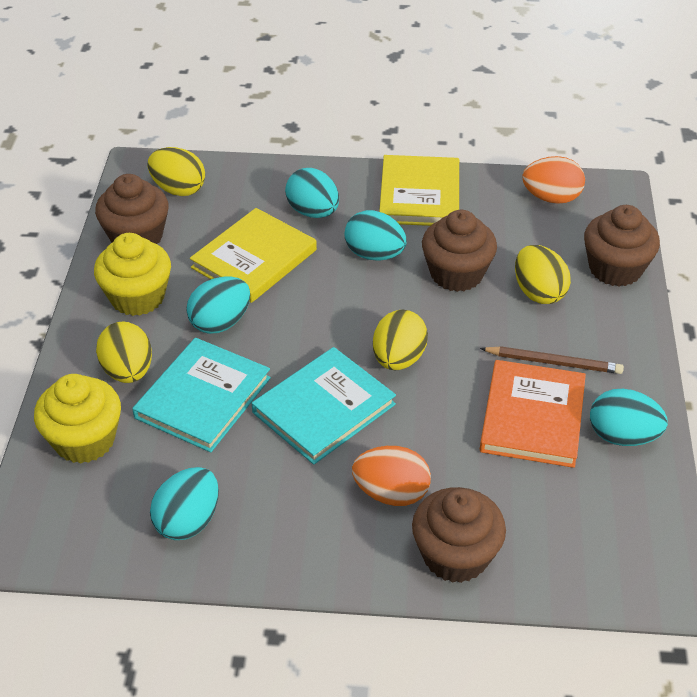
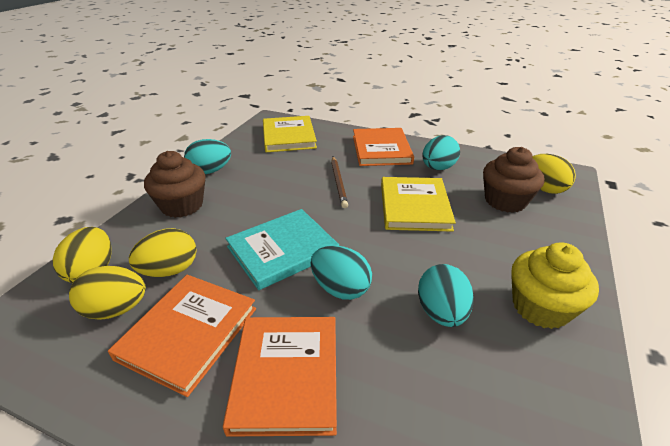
brown cupcake: 4 -> 2
orange book: 1 -> 3
orange egg: 2 -> 0
turquoise book: 2 -> 1
turquoise egg: 5 -> 4
yellow cupcake: 2 -> 1

